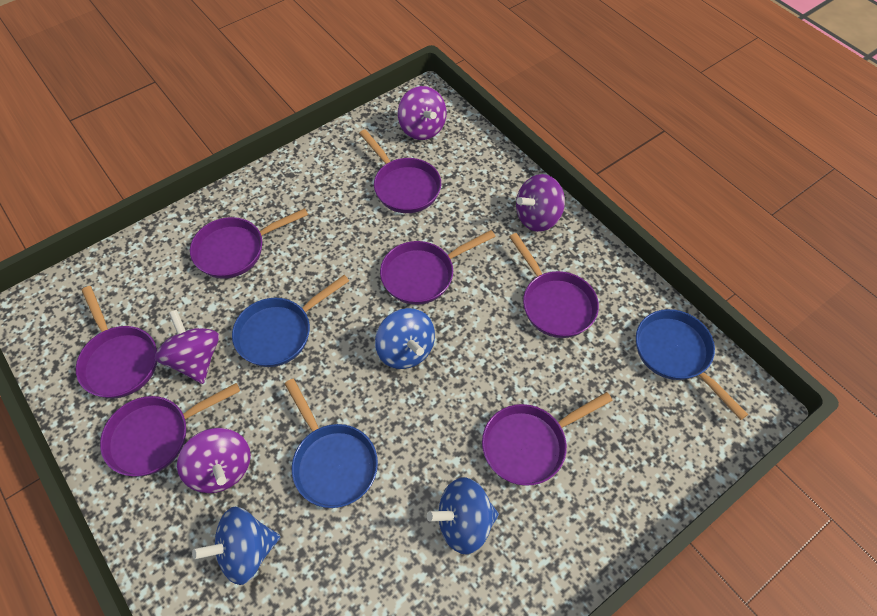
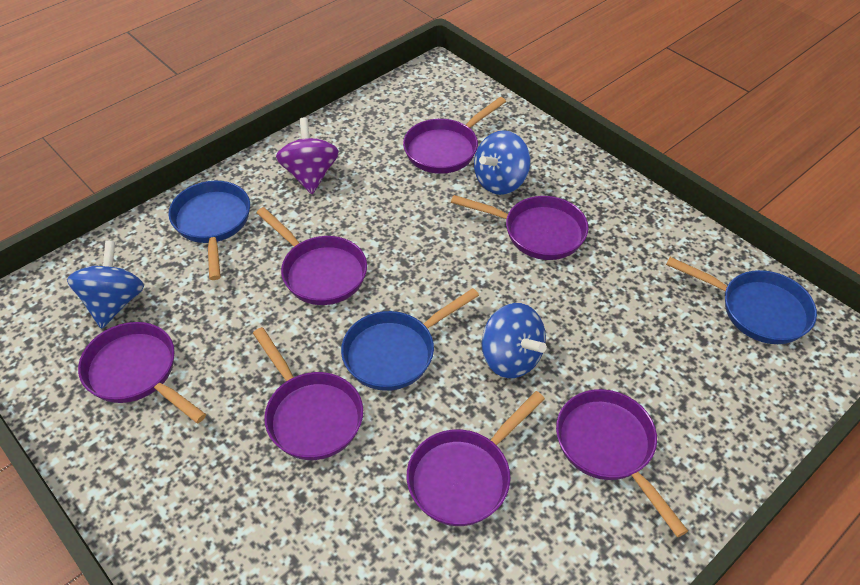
purple spinning top: 4 -> 1

